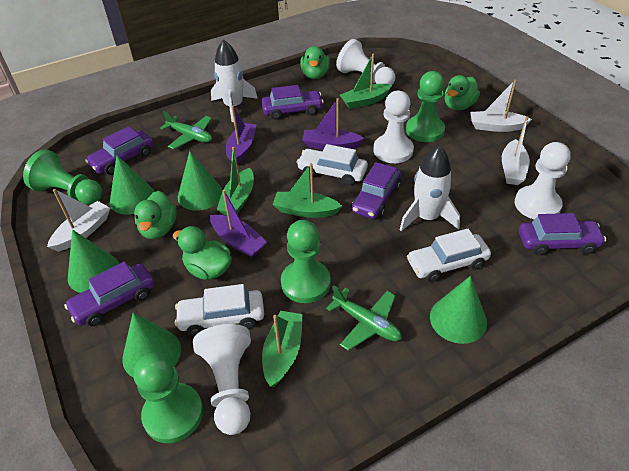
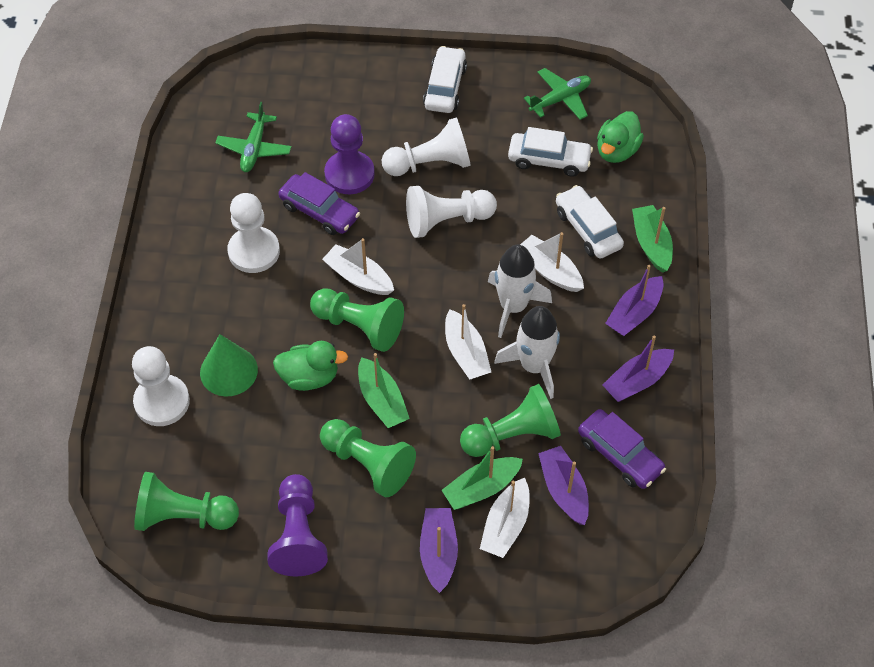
green boat: 4 -> 3
green cone: 5 -> 1
green duck: 4 -> 2
purple boat: 3 -> 4
purple car: 5 -> 2
purple pawn: 0 -> 2
white boat: 3 -> 4

